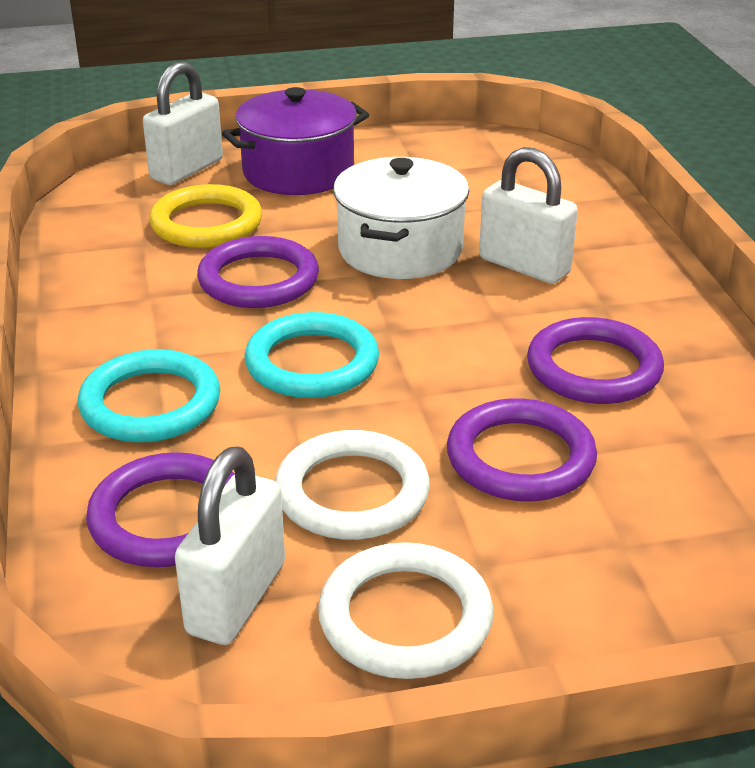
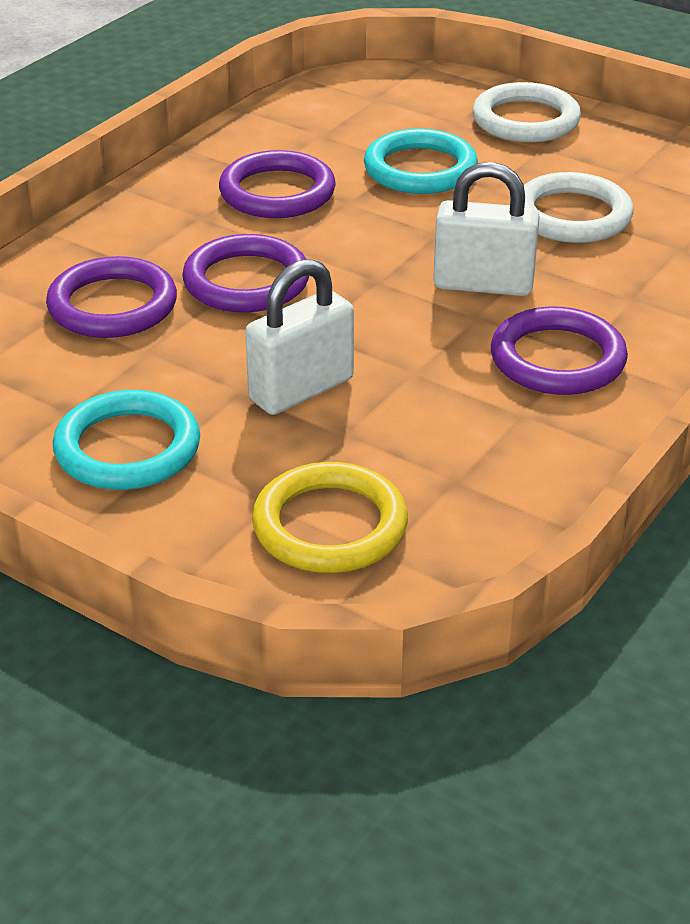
purple pot: 1 -> 0
white padlock: 3 -> 2
white pot: 1 -> 0

